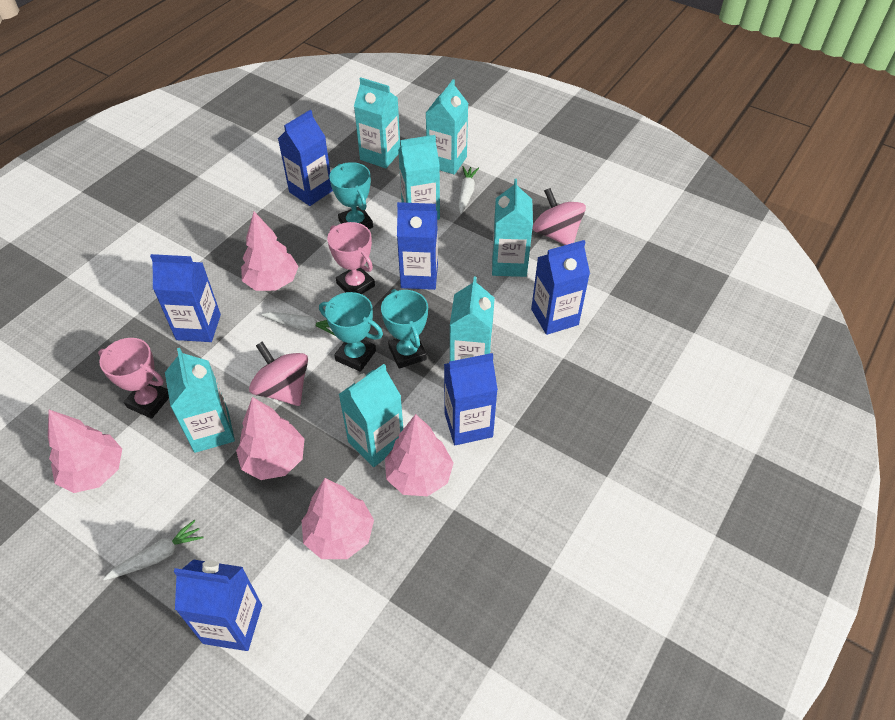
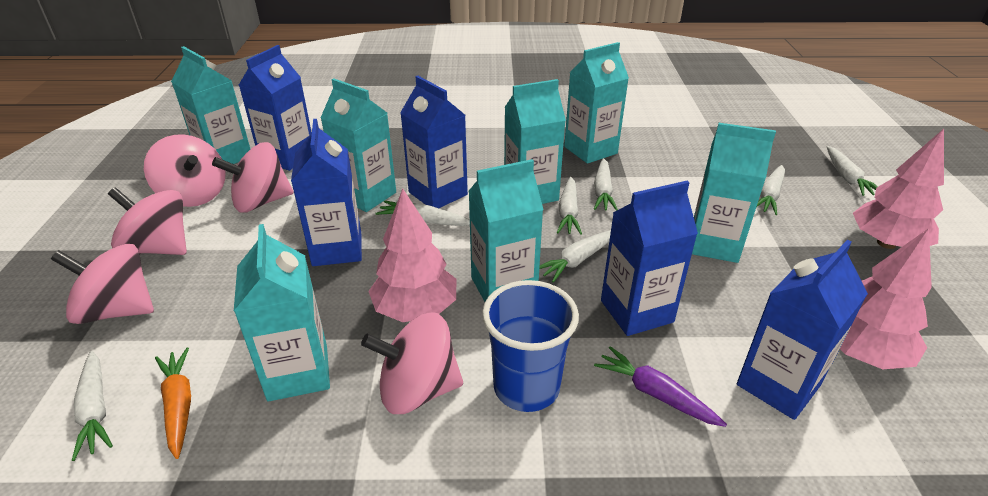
blue carton: 6 -> 5
blue cup: 0 -> 1
orange carrot: 0 -> 1
pink spinning top: 2 -> 5
pink tree: 5 -> 3
pink trophy: 2 -> 0
purple carrot: 0 -> 1
turquoise trophy: 3 -> 0
white carrot: 3 -> 7

